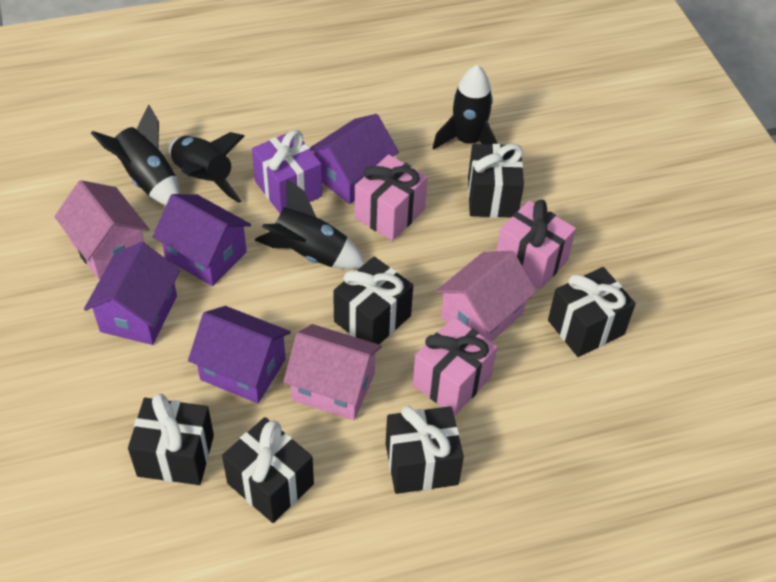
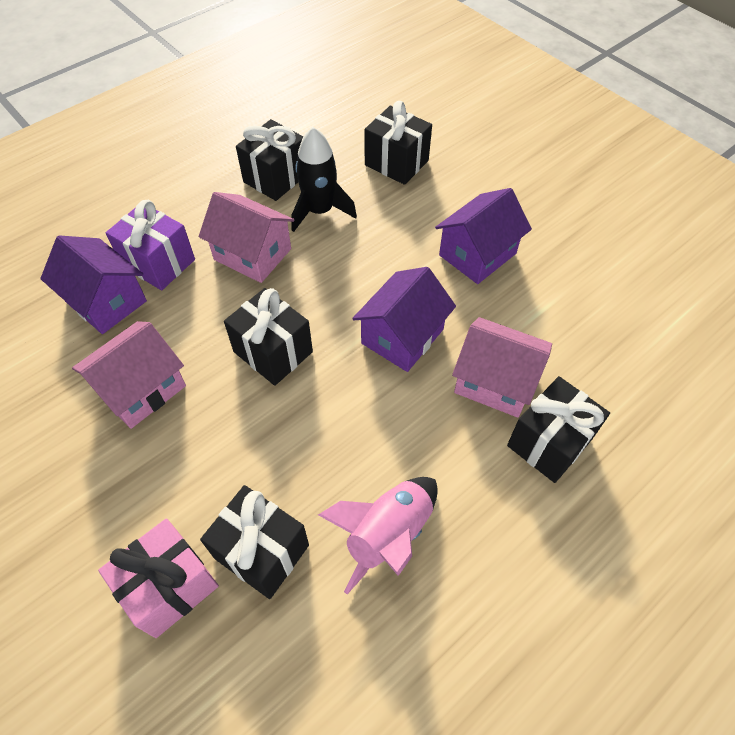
black gift: 6 -> 5
black rocket: 4 -> 1
pink gift: 3 -> 1
pink rocket: 0 -> 1
purple house: 4 -> 3

